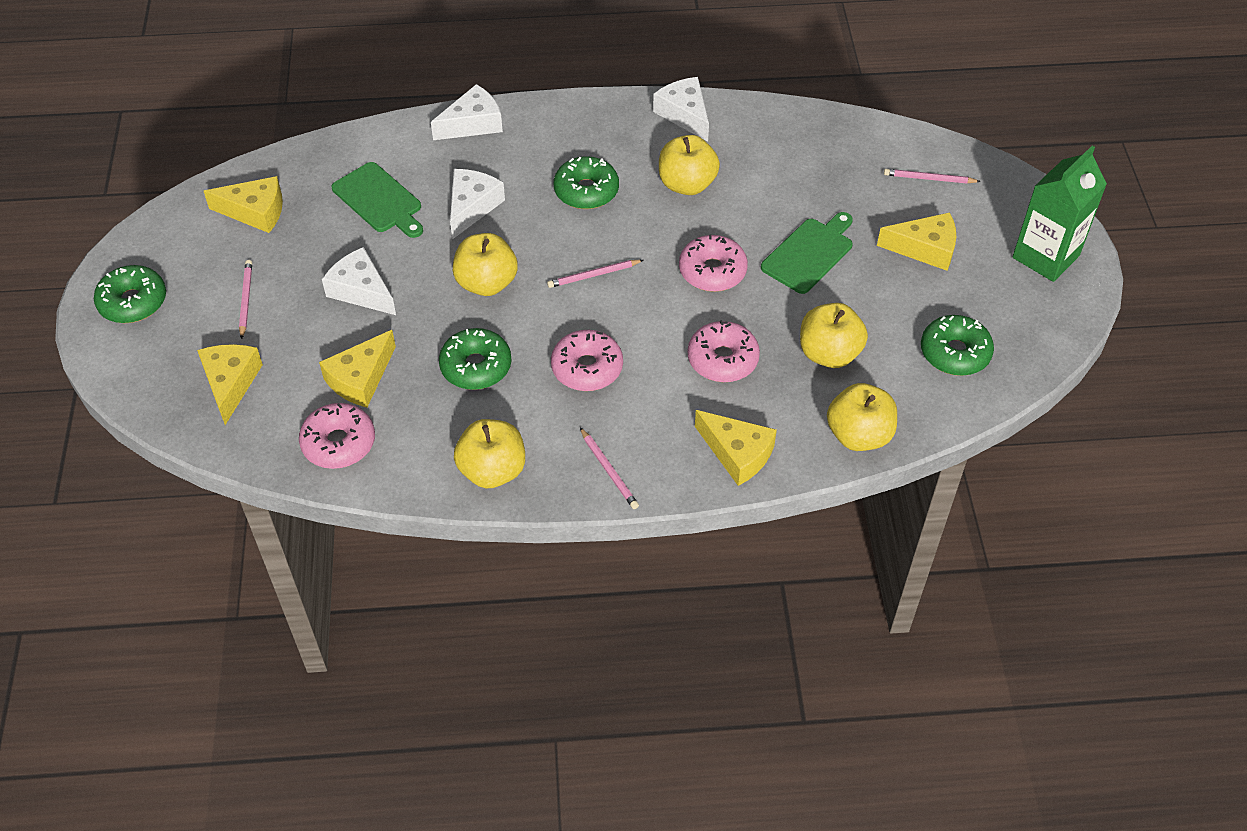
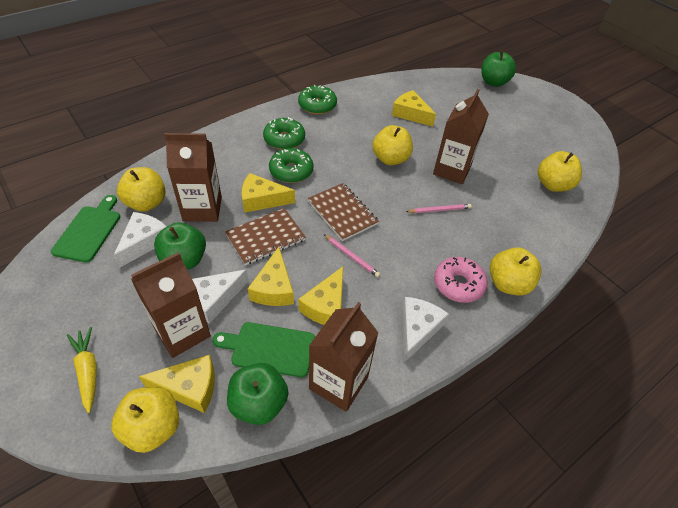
brown carton: 0 -> 4
brown notebook: 0 -> 2
green apple: 0 -> 3
green carton: 1 -> 0
green donut: 4 -> 3
pink donut: 4 -> 1
pink pencil: 4 -> 2
white cheese: 4 -> 3
yellow carrot: 0 -> 1

